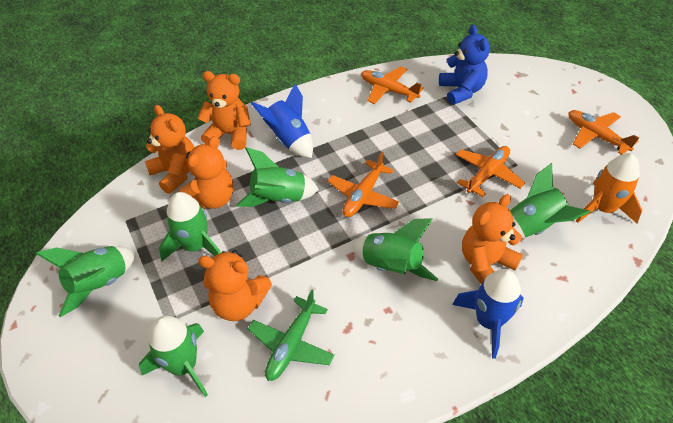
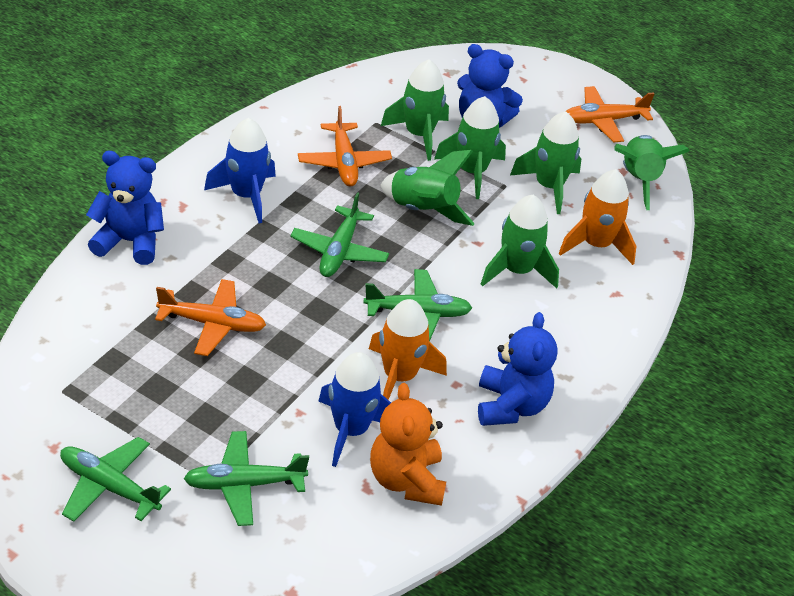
blue teddy bear: 1 -> 3
green plane: 1 -> 4
orange plane: 4 -> 3
orange rocket: 1 -> 2
orange teddy bear: 5 -> 1

